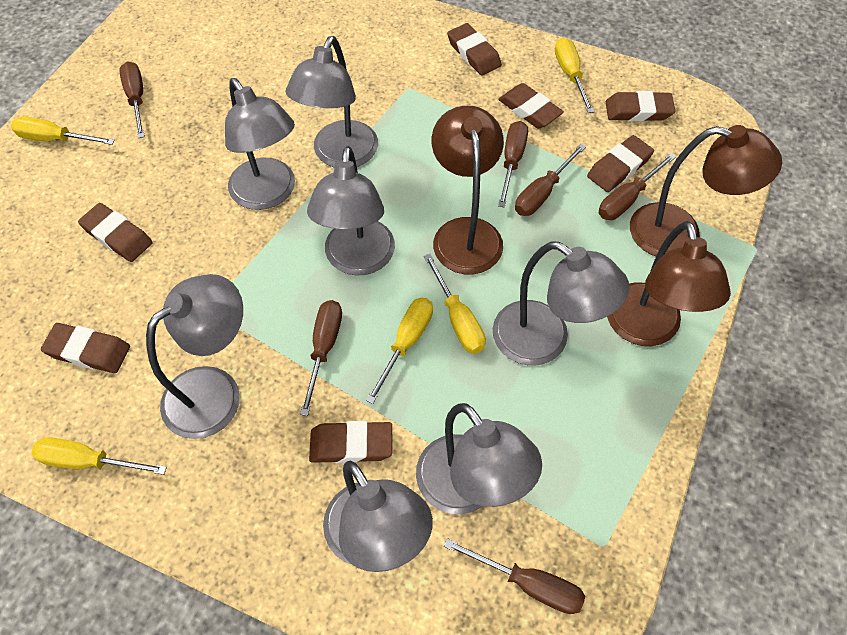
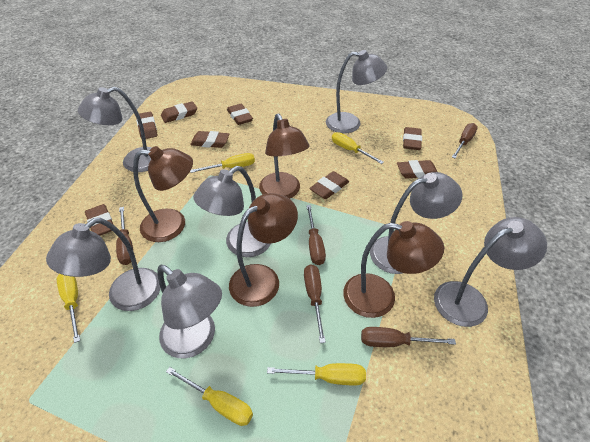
brown eraser: 7 -> 8
brown lamp: 3 -> 4
brown screwdriver: 6 -> 5

